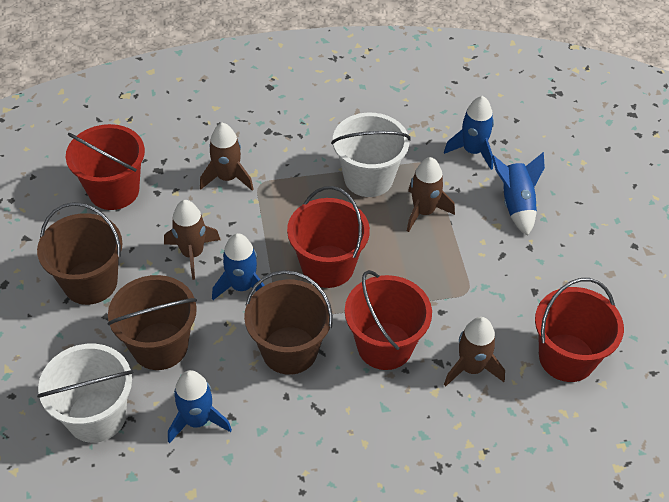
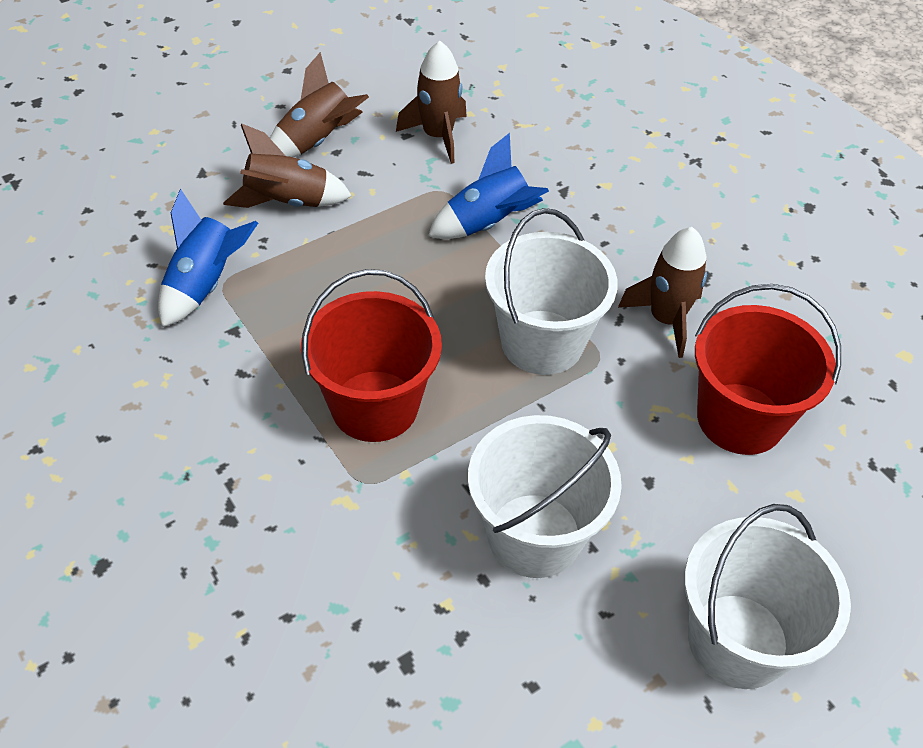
blue rocket: 4 -> 2
brown bucket: 3 -> 0
red bucket: 4 -> 2
white bucket: 2 -> 3

